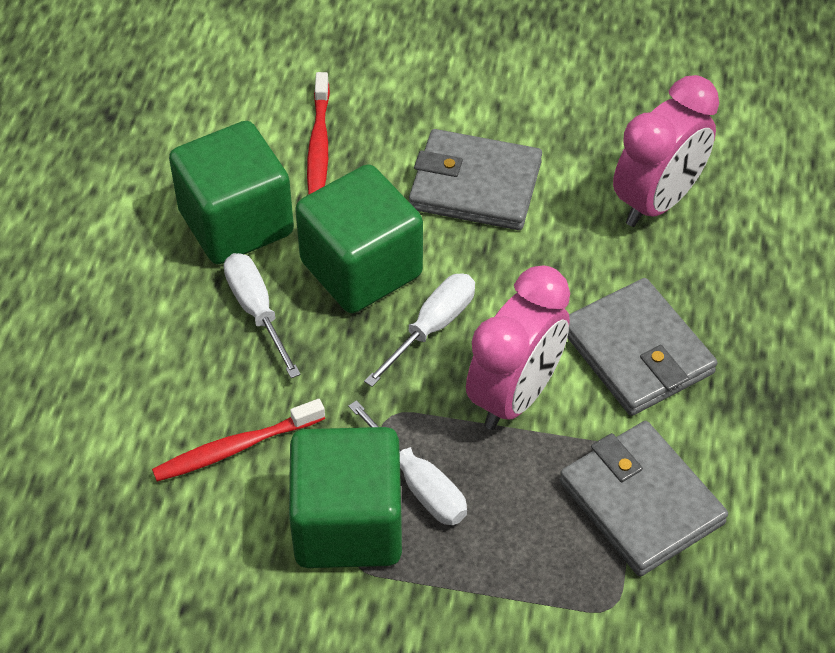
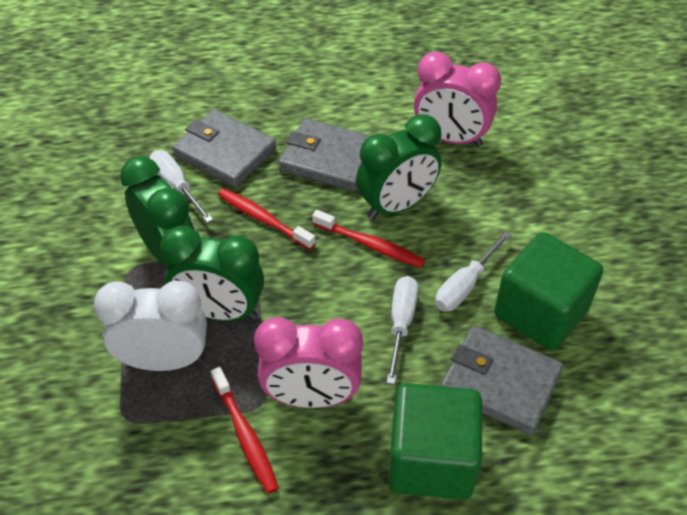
green clock: 0 -> 3
green cube: 3 -> 2
red toothbrush: 2 -> 3
white clock: 0 -> 1

